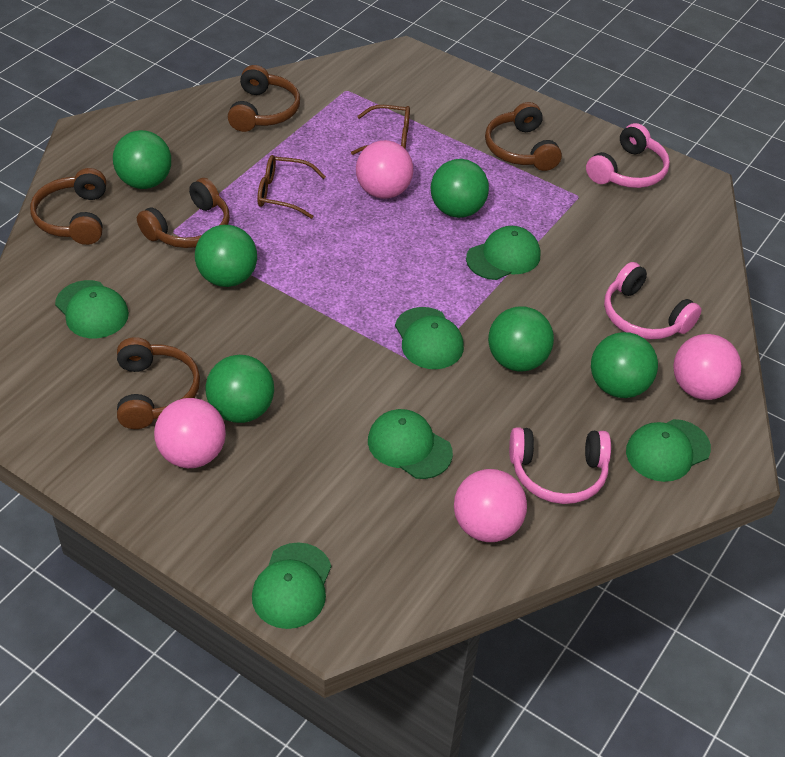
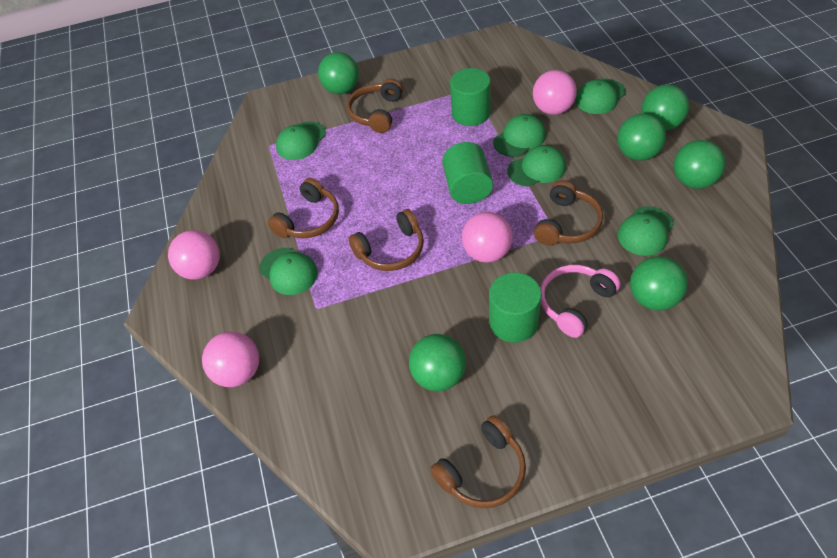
brown glasses: 2 -> 0
green cylinder: 0 -> 3
pink headphones: 3 -> 1

